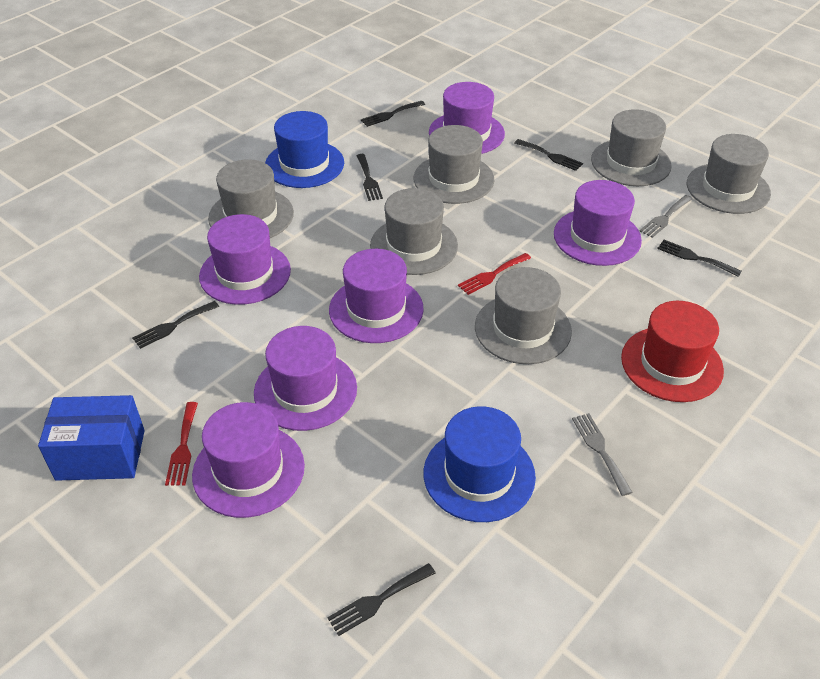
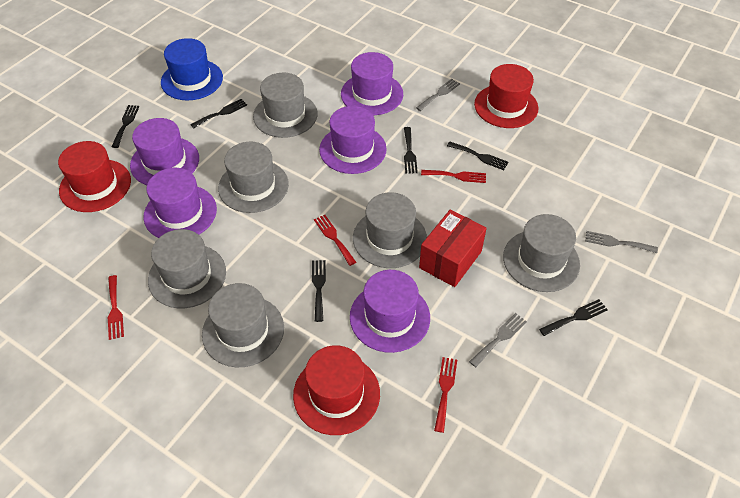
blue box: 1 -> 0
blue hat: 2 -> 1
grey fork: 2 -> 3
purple hat: 6 -> 5
red box: 0 -> 1
red fork: 2 -> 4
red hat: 1 -> 3

